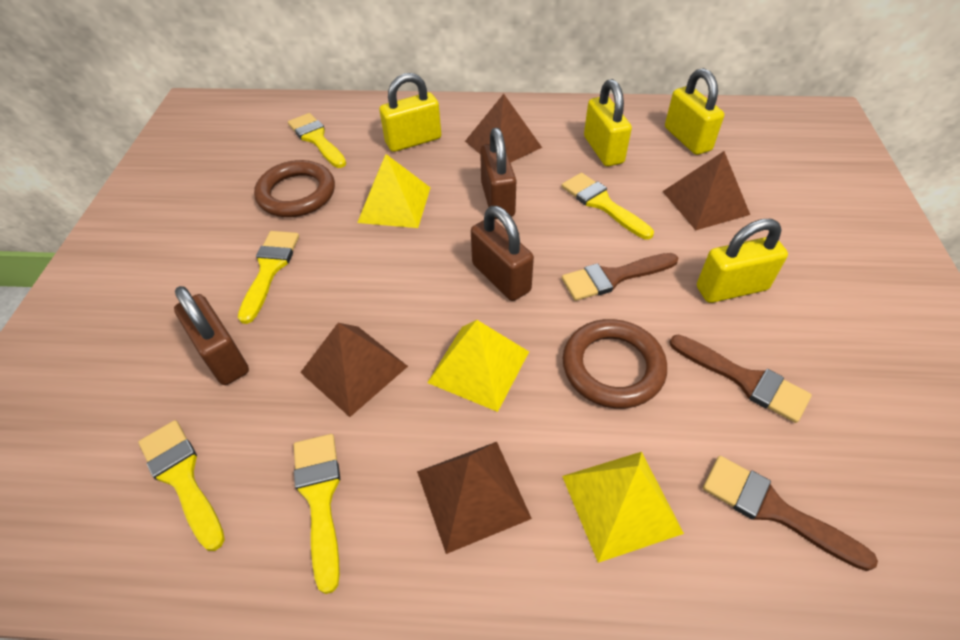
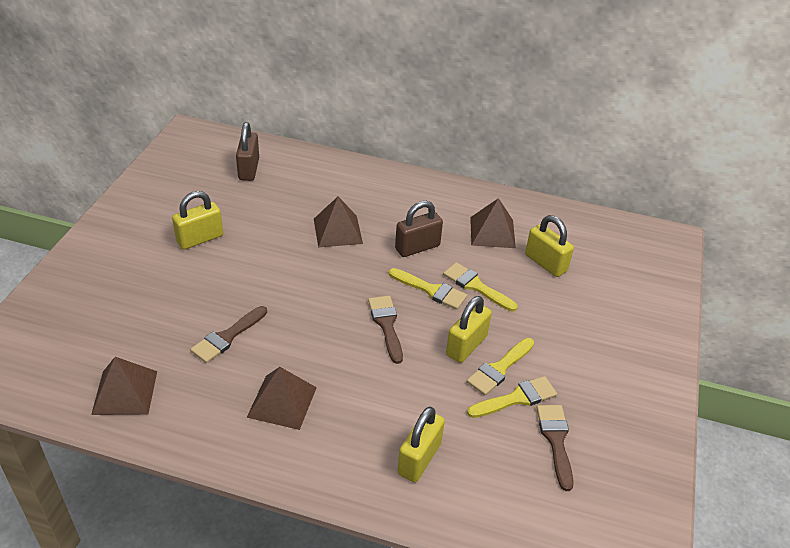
brown padlock: 3 -> 2
brown ring: 2 -> 0
yellow brush: 5 -> 4
yellow pyramid: 3 -> 0

